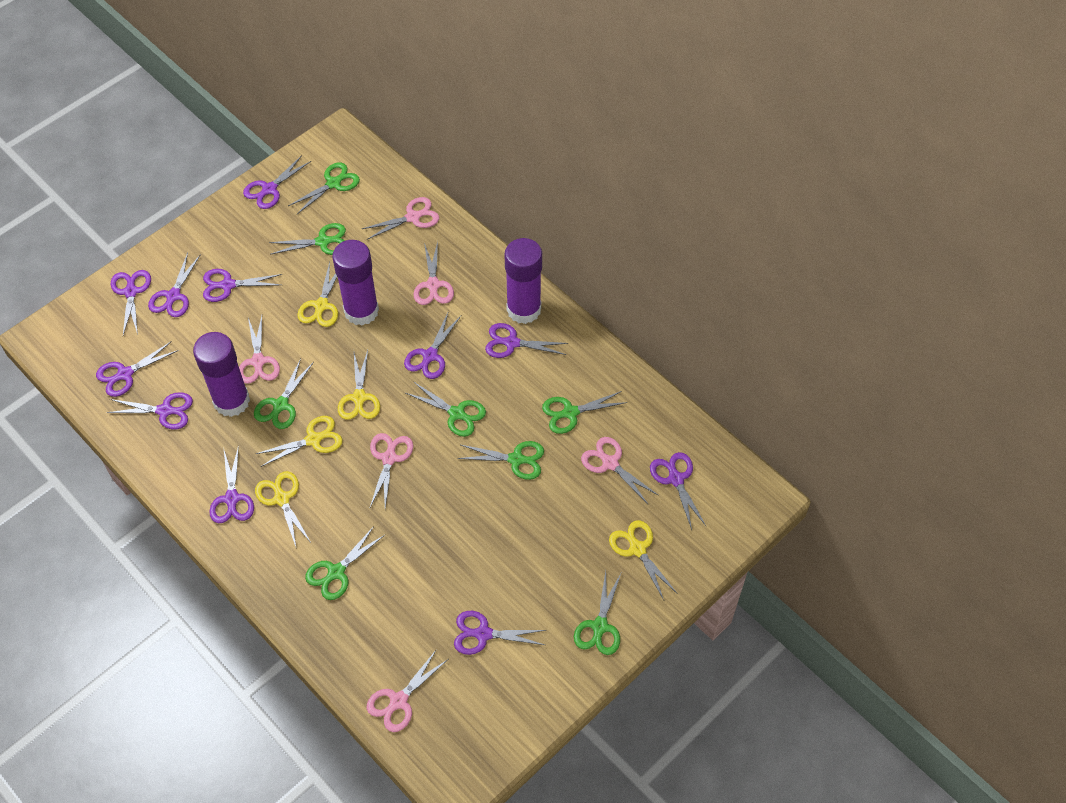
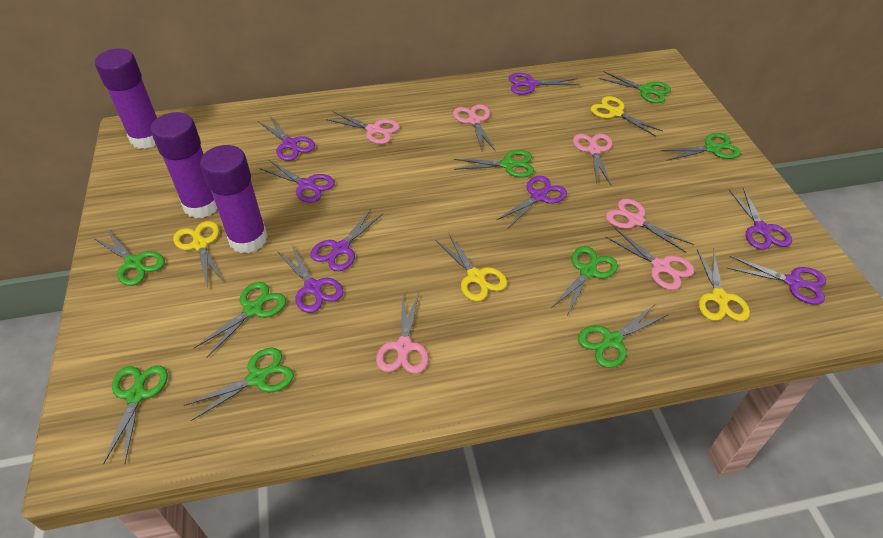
green scissors: 8 -> 9
purple scissors: 11 -> 8
yellow scissors: 5 -> 4

